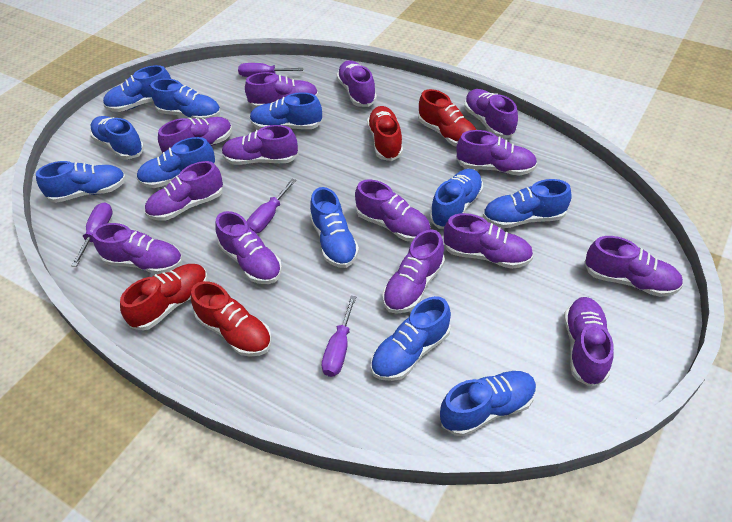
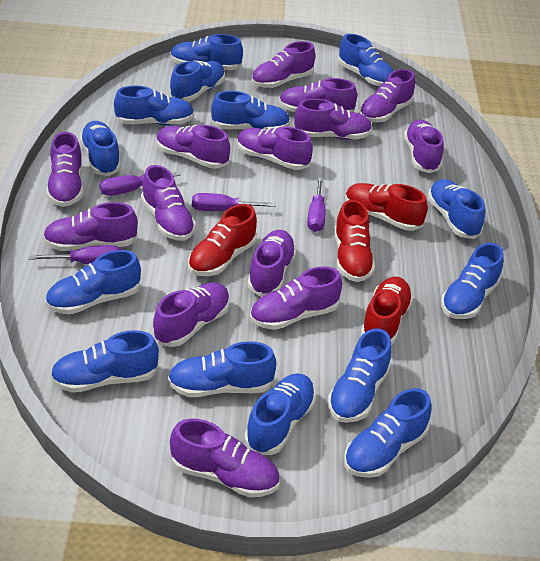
blue shoe: 11 -> 14

